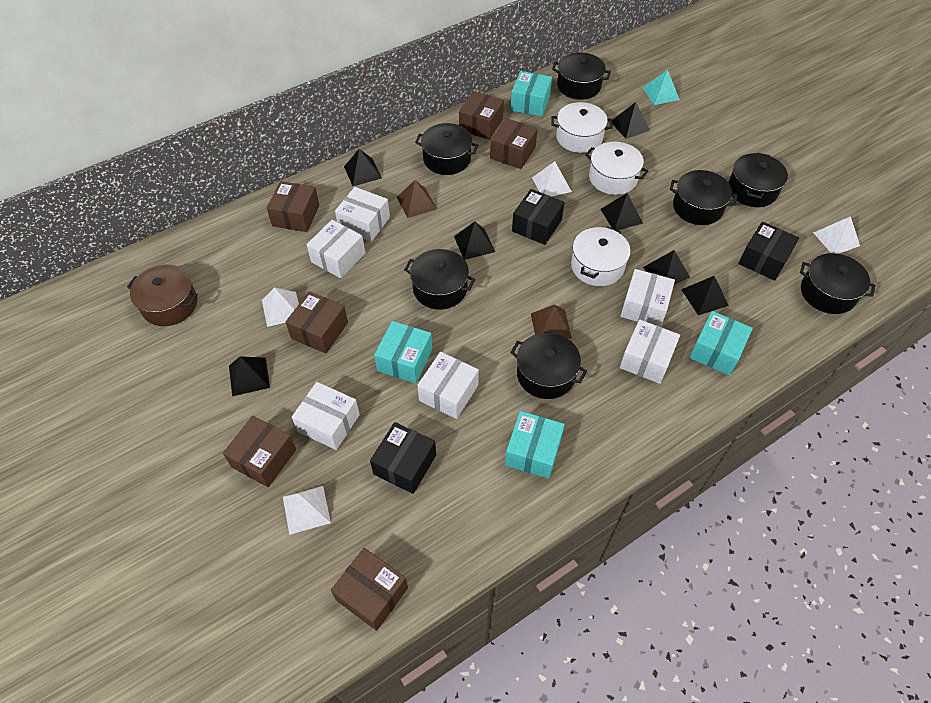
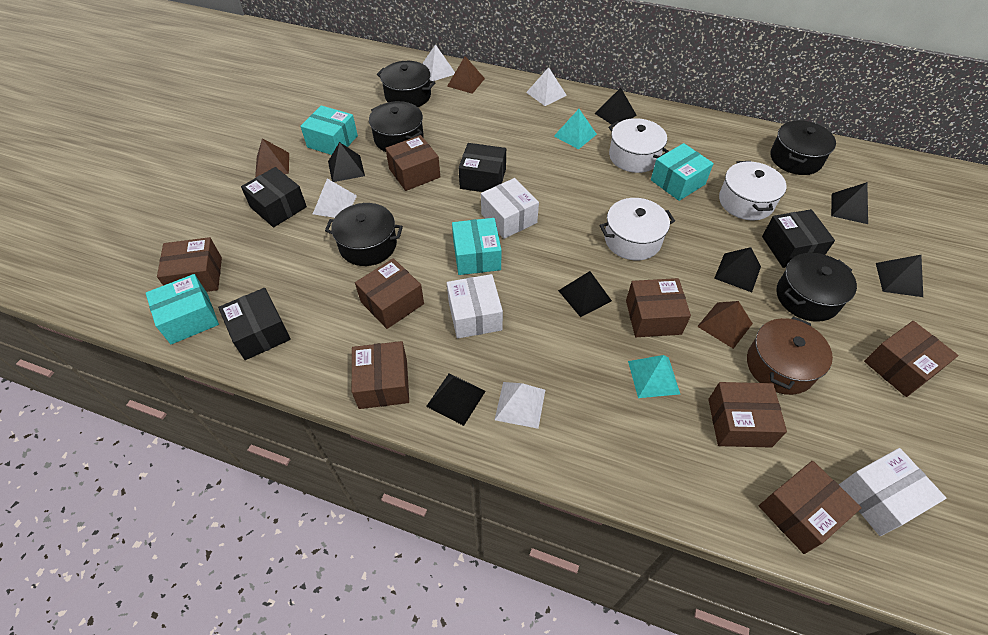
black box: 3 -> 4
black pot: 7 -> 5
brown box: 6 -> 8
brown pyramid: 2 -> 3
turquoise pyramid: 1 -> 2
white box: 6 -> 3

